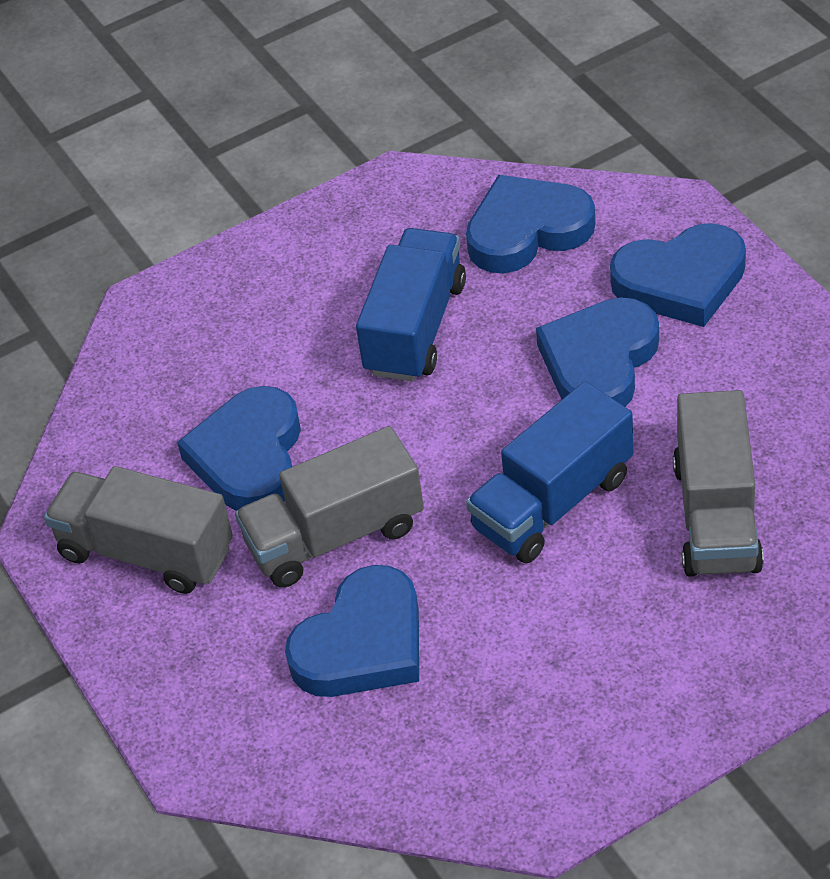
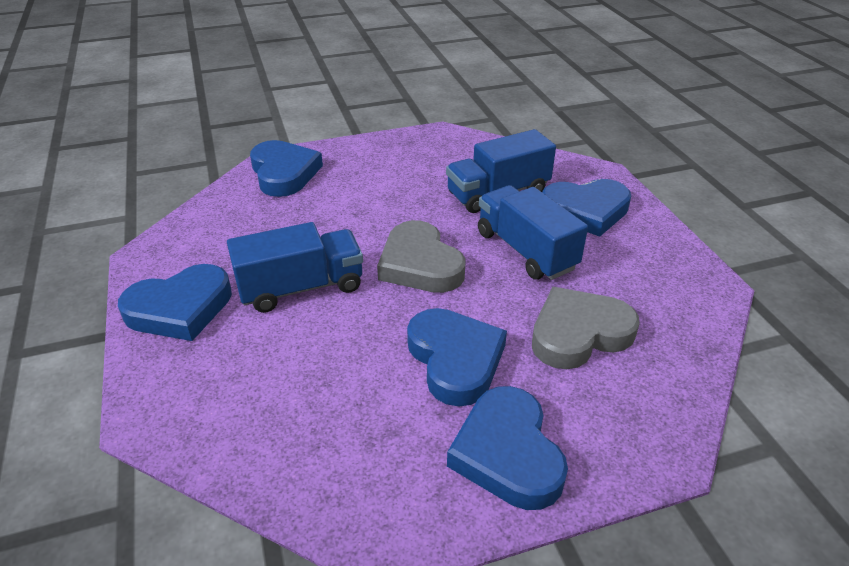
blue truck: 2 -> 3
grey heart: 0 -> 2
grey truck: 3 -> 0

